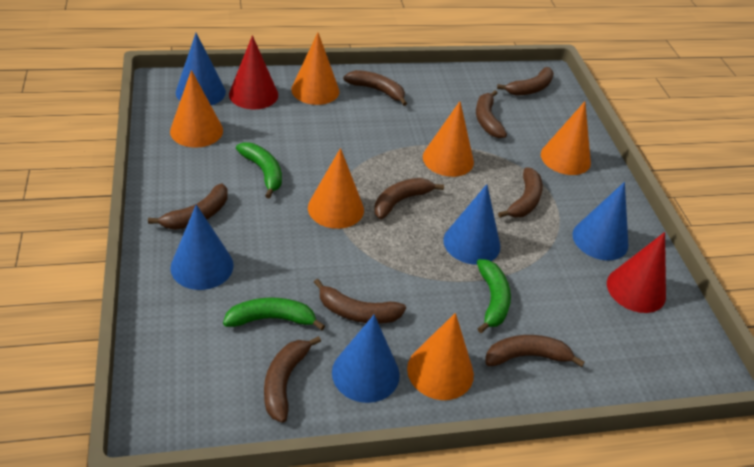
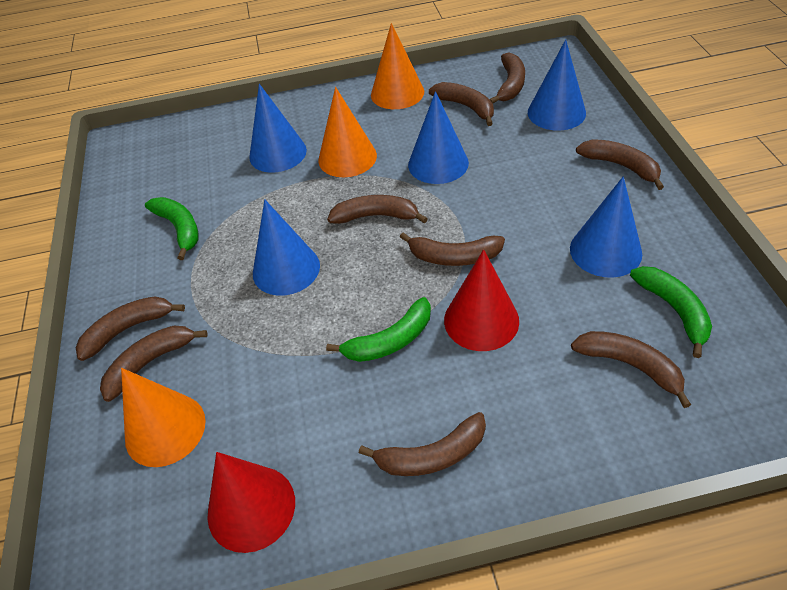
orange cone: 6 -> 3

